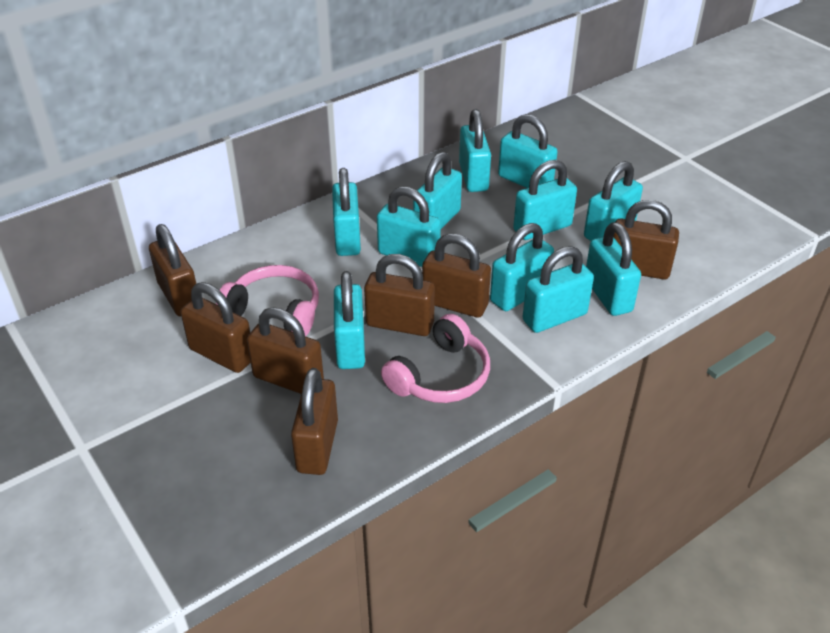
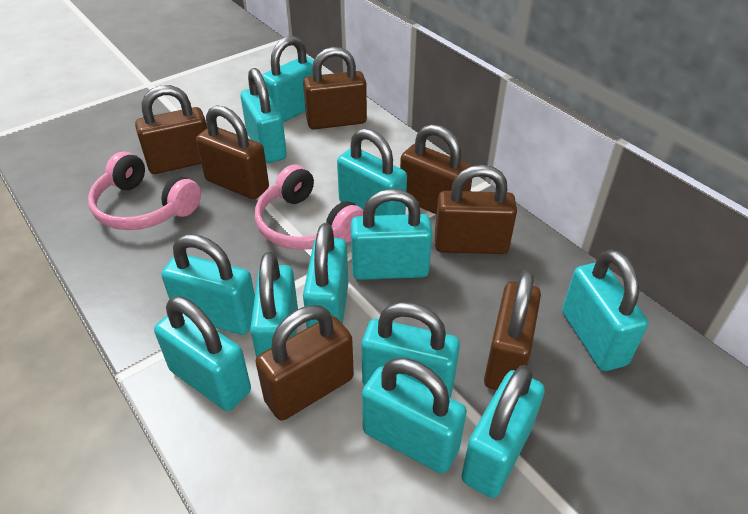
turquoise padlock: 11 -> 12

